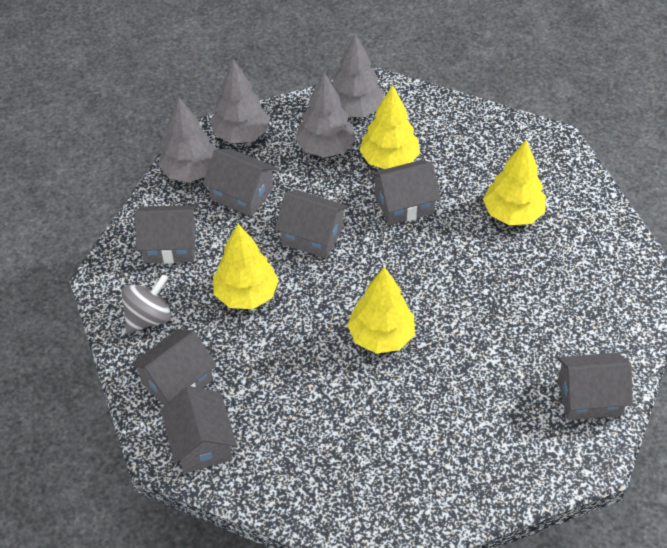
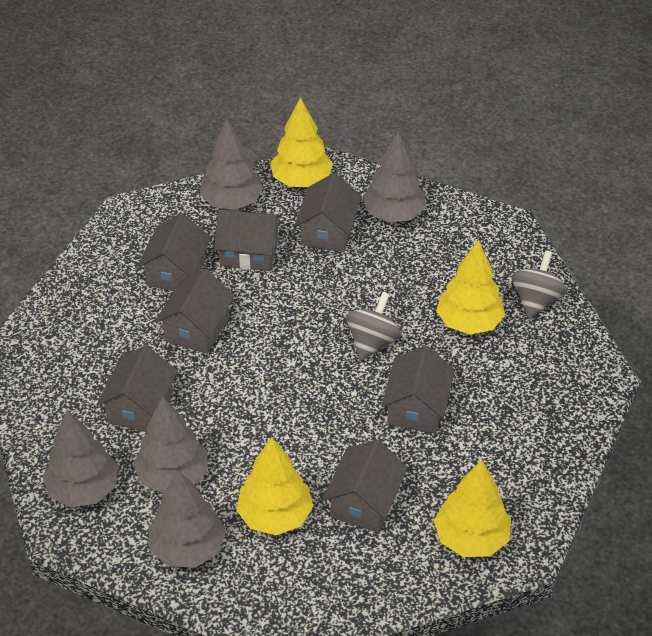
grey spinning top: 1 -> 2
grey tree: 4 -> 5

